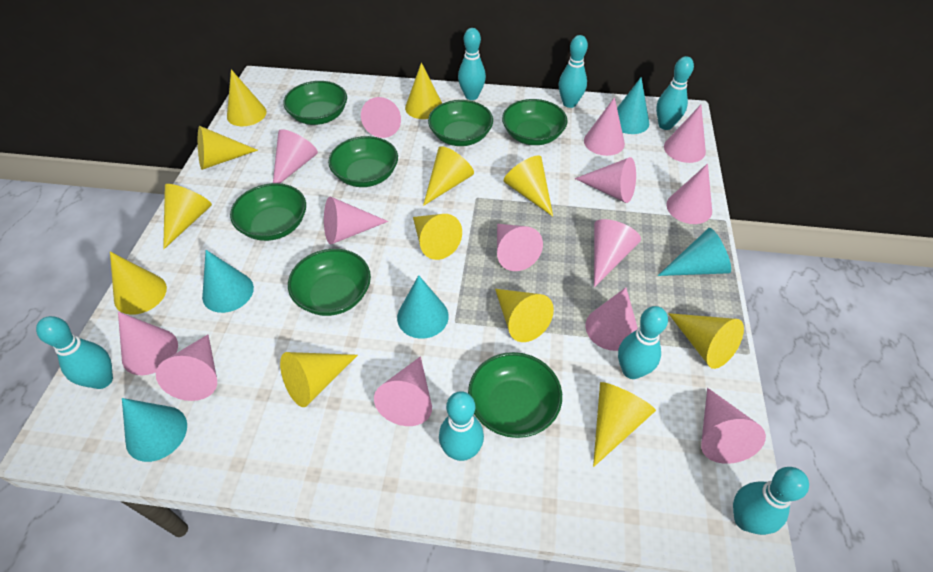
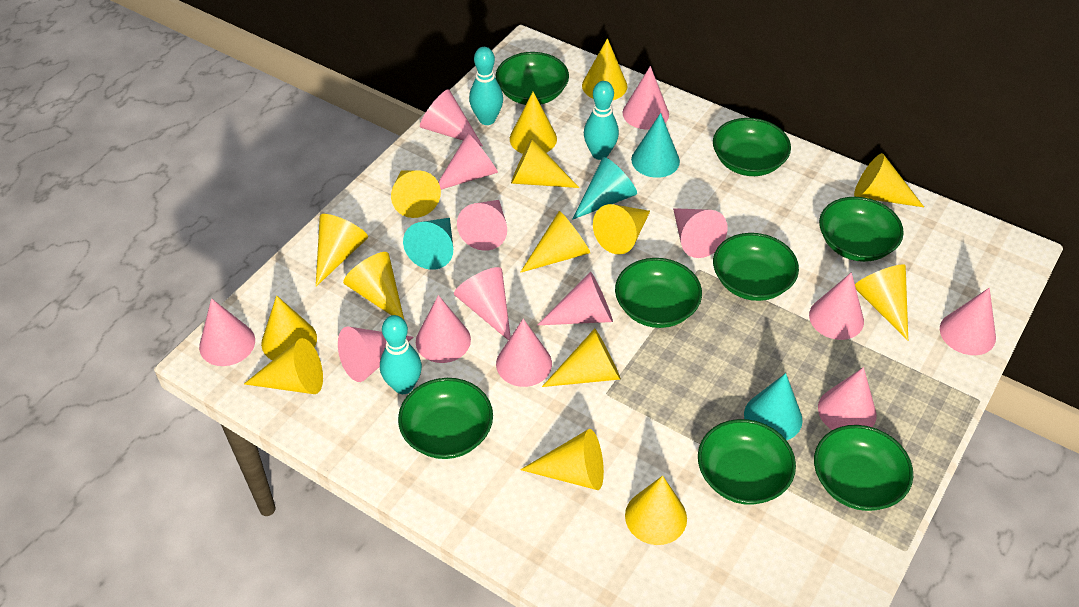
green bowl: 7 -> 8
turquoise bowling pin: 7 -> 3
turquoise cone: 5 -> 4
yellow cone: 12 -> 15

